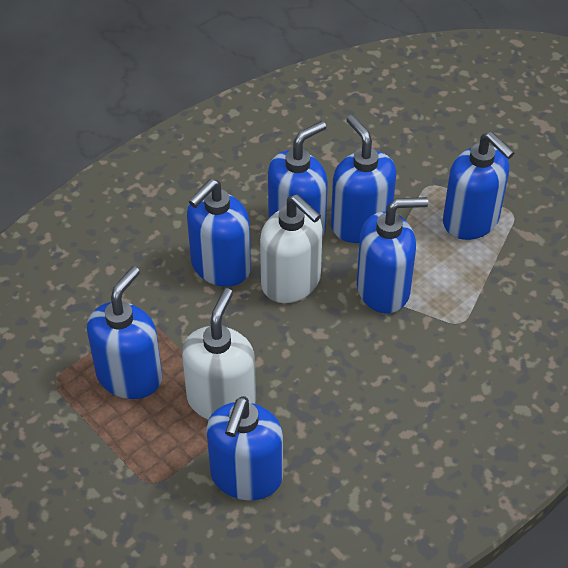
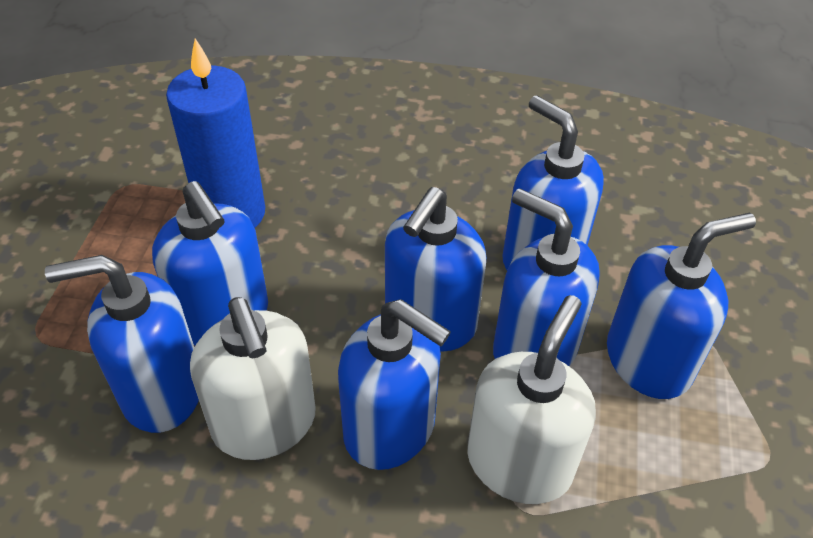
blue candle: 0 -> 1

